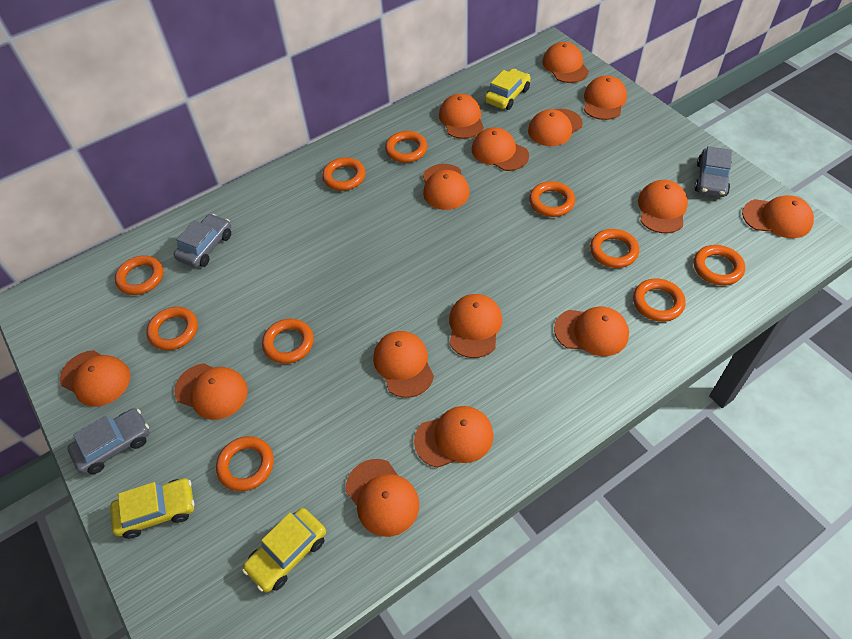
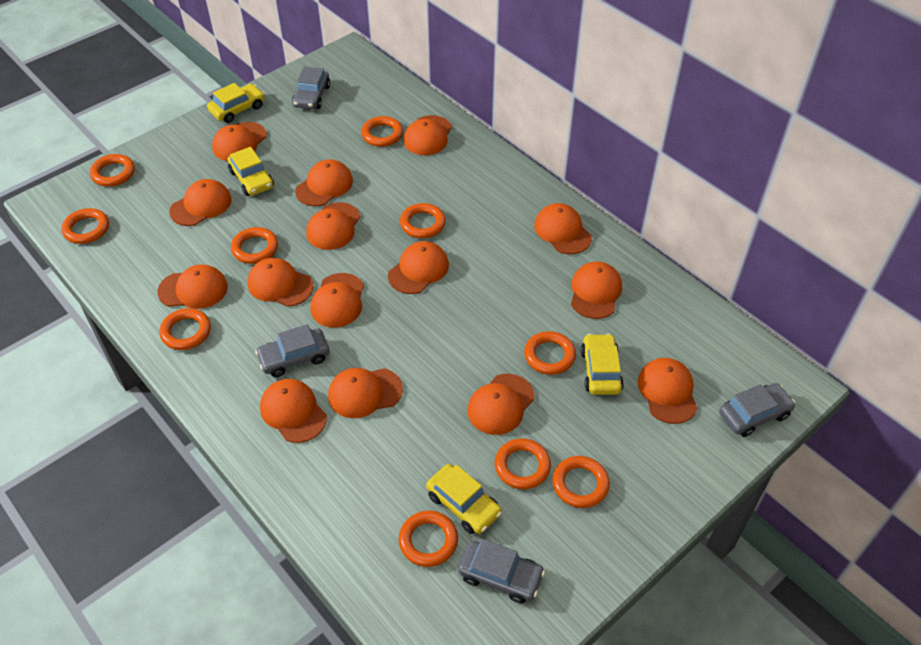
grey car: 3 -> 4
yellow car: 3 -> 4

